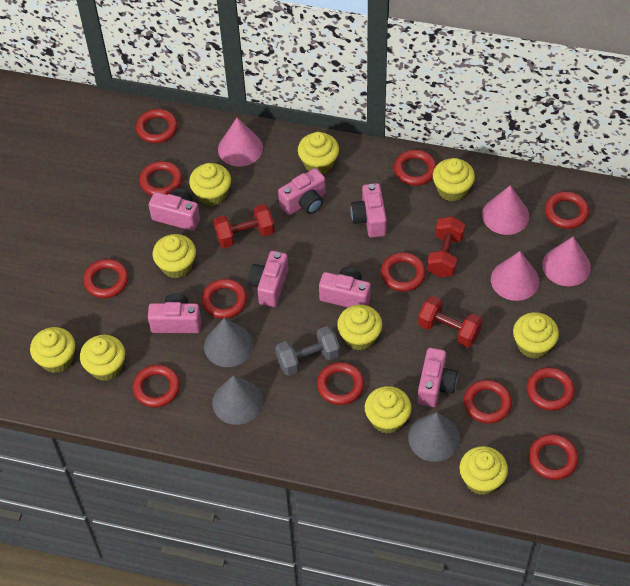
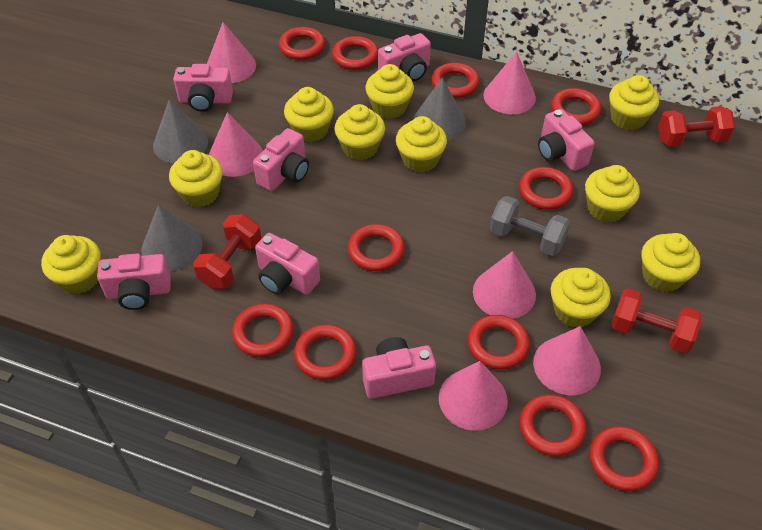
pink cone: 4 -> 6
red ring: 12 -> 11

